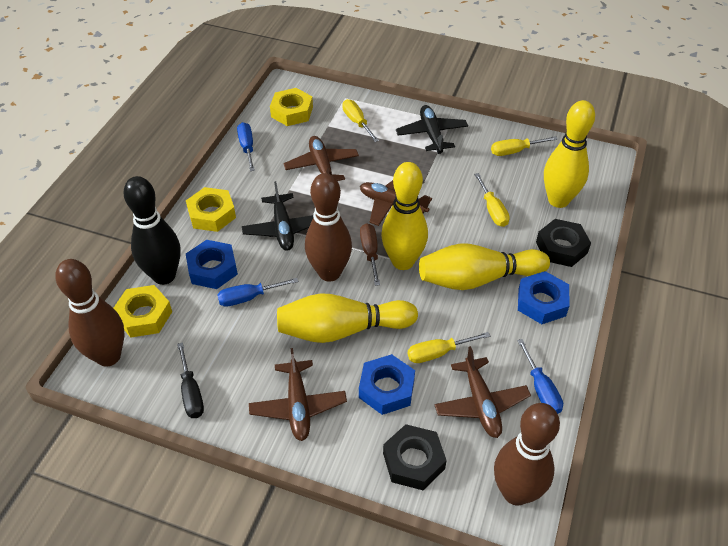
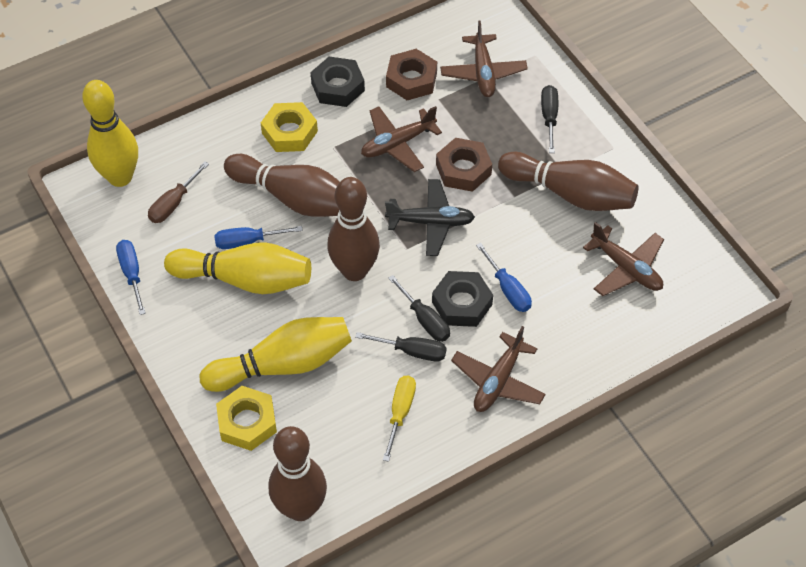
black bowling pin: 1 -> 0
black plane: 2 -> 1
black screwdriver: 1 -> 3
blue nut: 3 -> 0
brown bowling pin: 3 -> 4
brown nut: 0 -> 2
yellow bowling pin: 4 -> 3
yellow nut: 3 -> 2
yellow screwdriver: 4 -> 1

